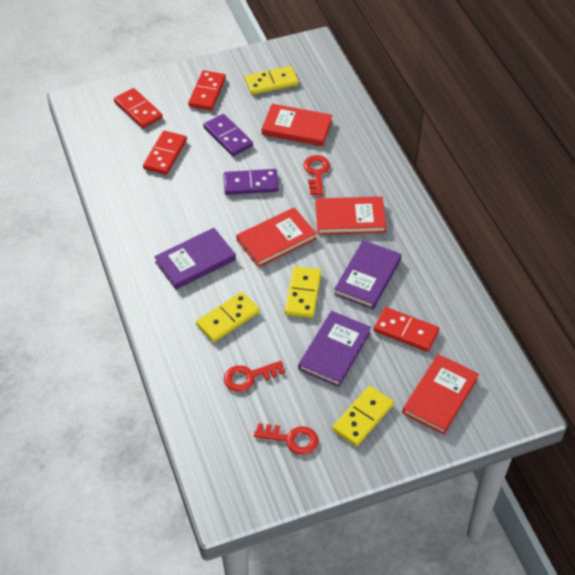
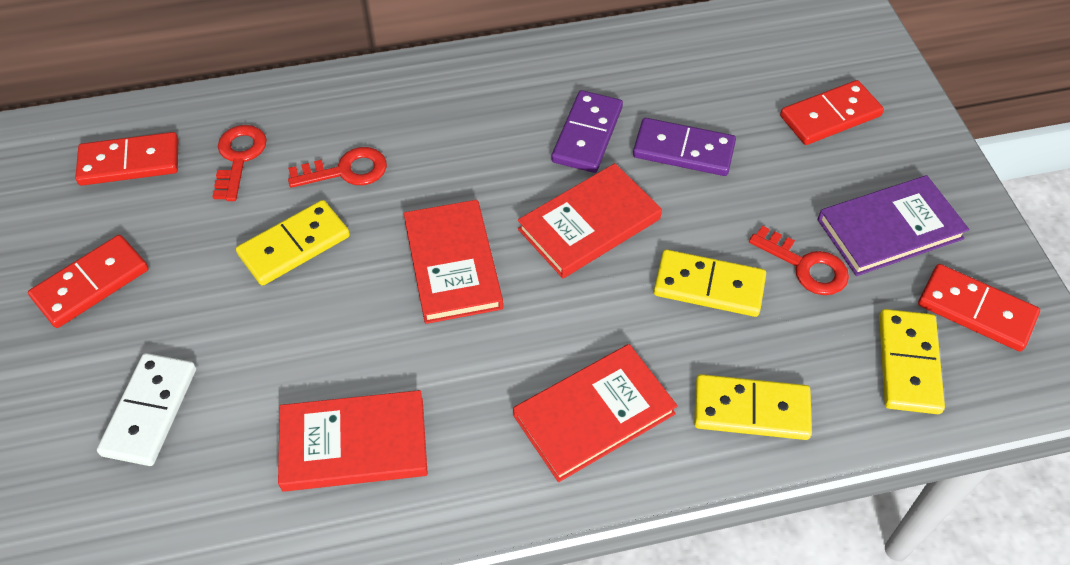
purple book: 3 -> 1
white domino: 0 -> 1

